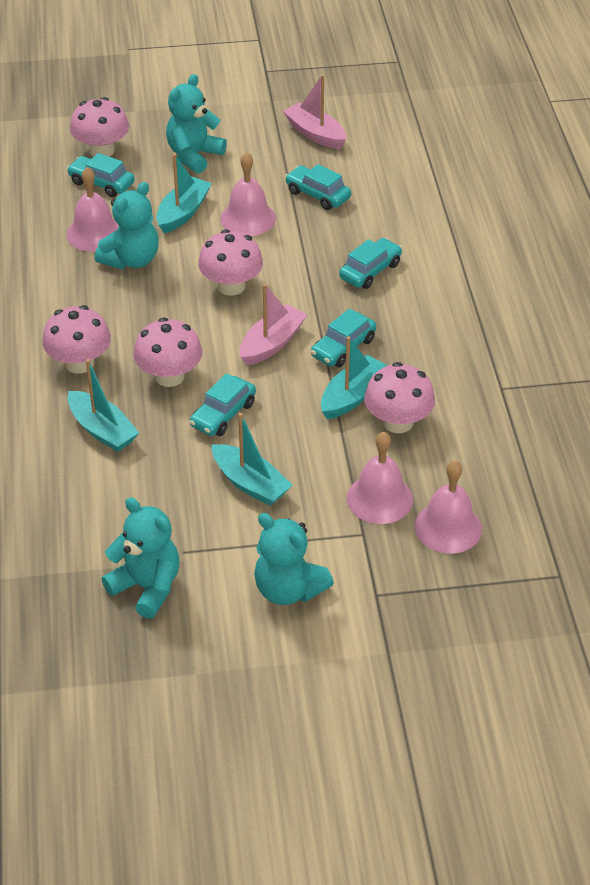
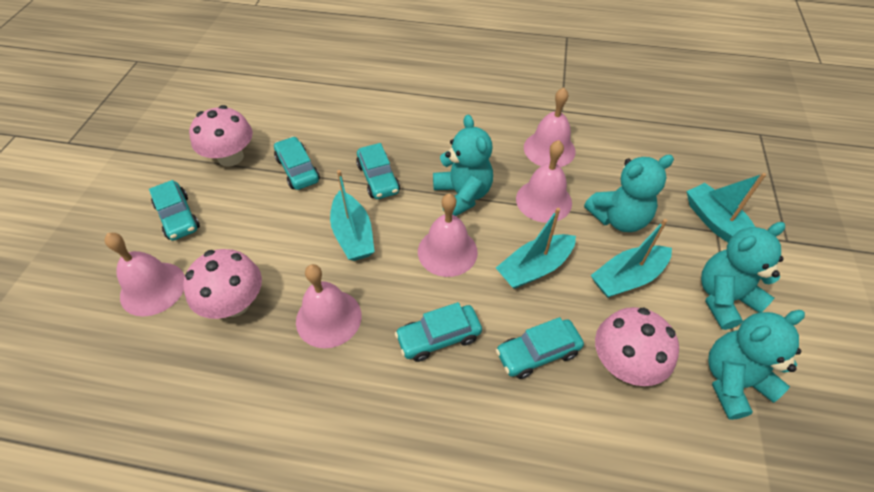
pink bell: 4 -> 5
pink boat: 2 -> 0
pink mushroom: 5 -> 3

